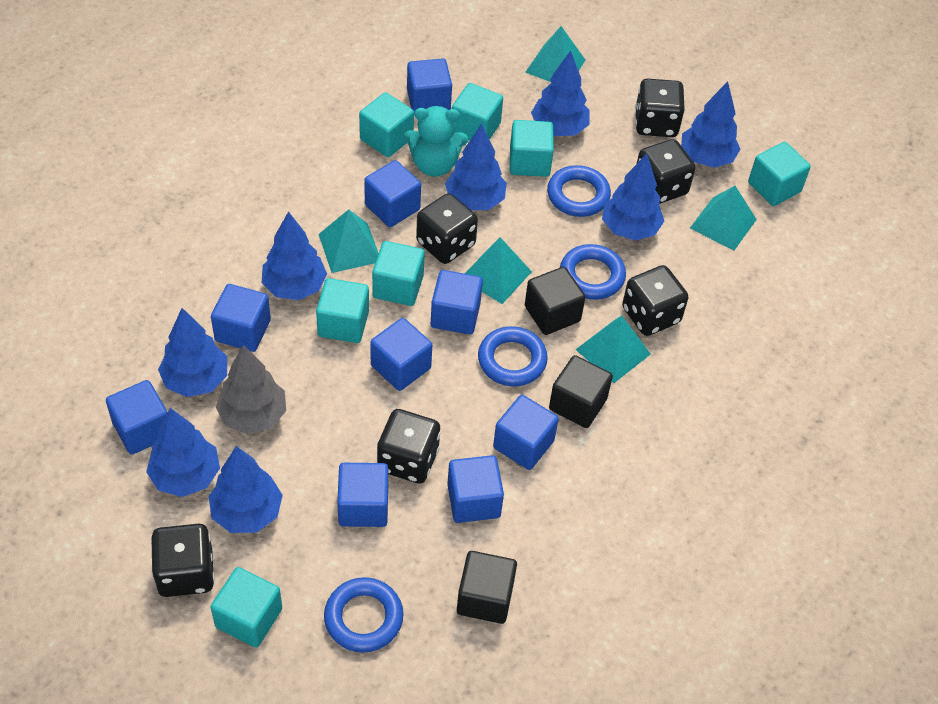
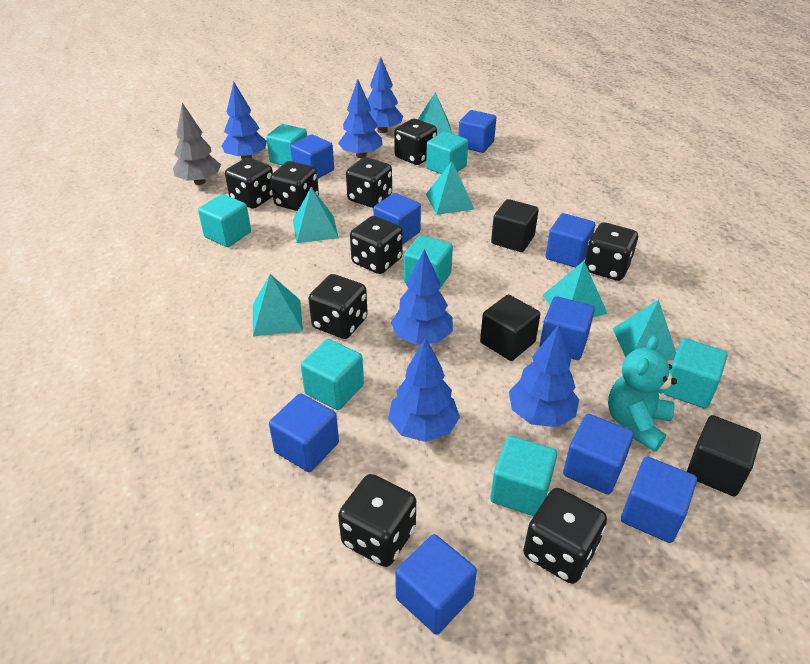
black dice: 6 -> 9
blue ring: 4 -> 0
blue tree: 8 -> 6
turquoise pyramid: 5 -> 6

